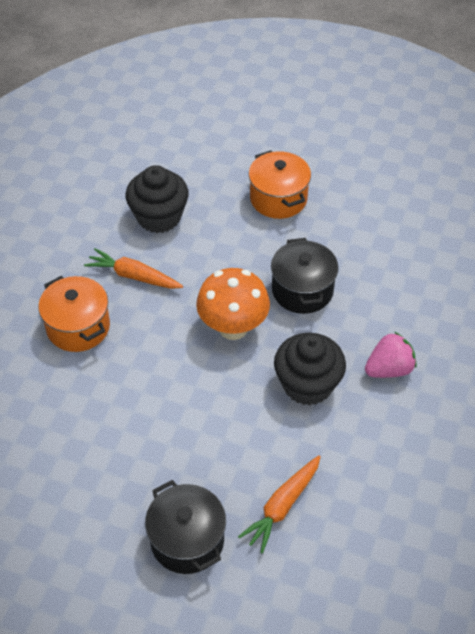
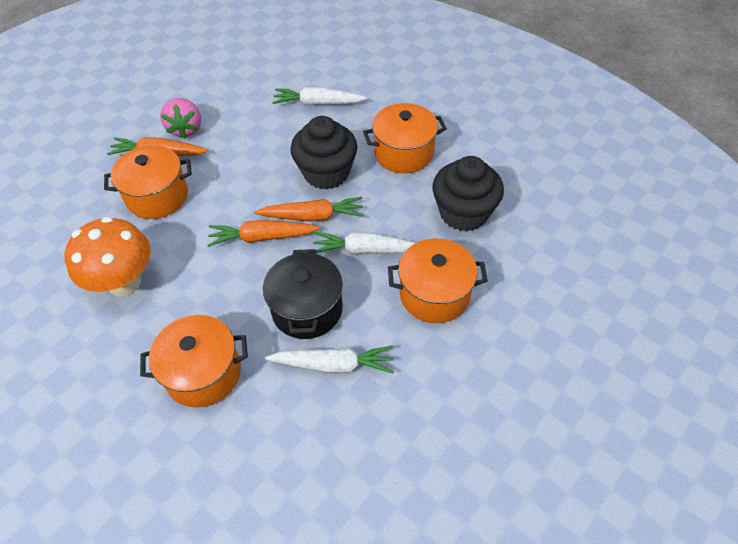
black pot: 2 -> 1
orange carrot: 2 -> 3
orange pot: 2 -> 4
white carrot: 0 -> 3

